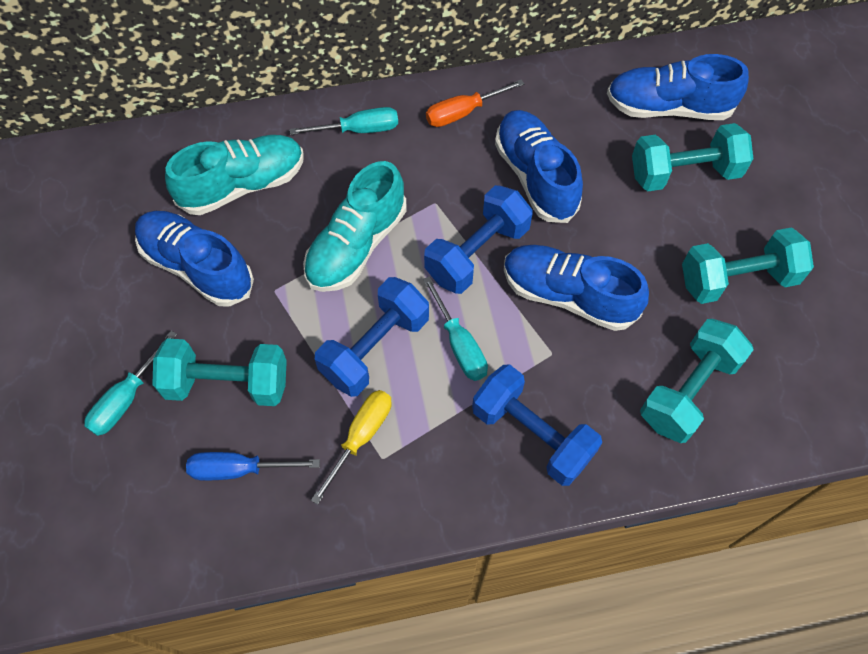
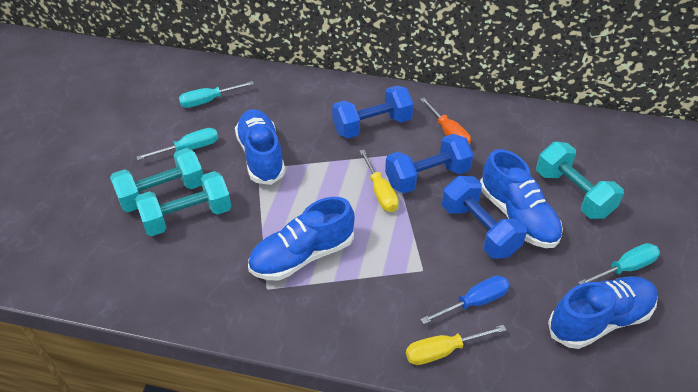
turquoise dumbbell: 4 -> 3
turquoise shoe: 2 -> 0
yellow screwdriver: 1 -> 2

